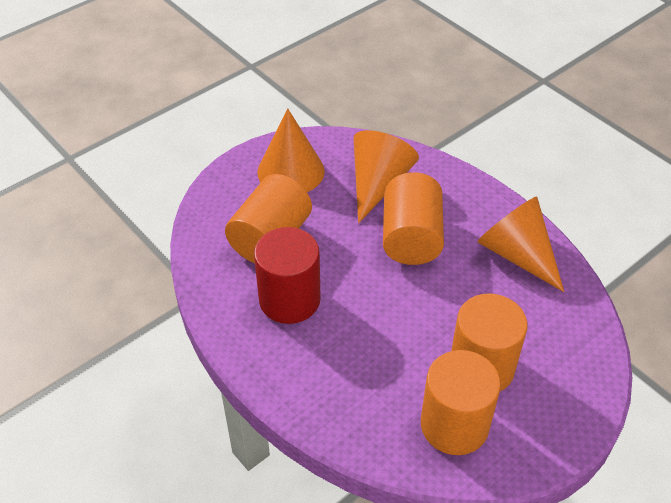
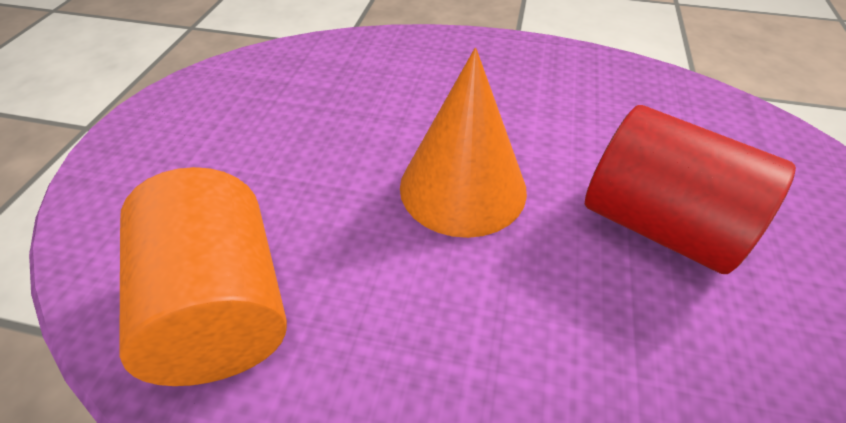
orange cone: 3 -> 1
orange cylinder: 4 -> 1

